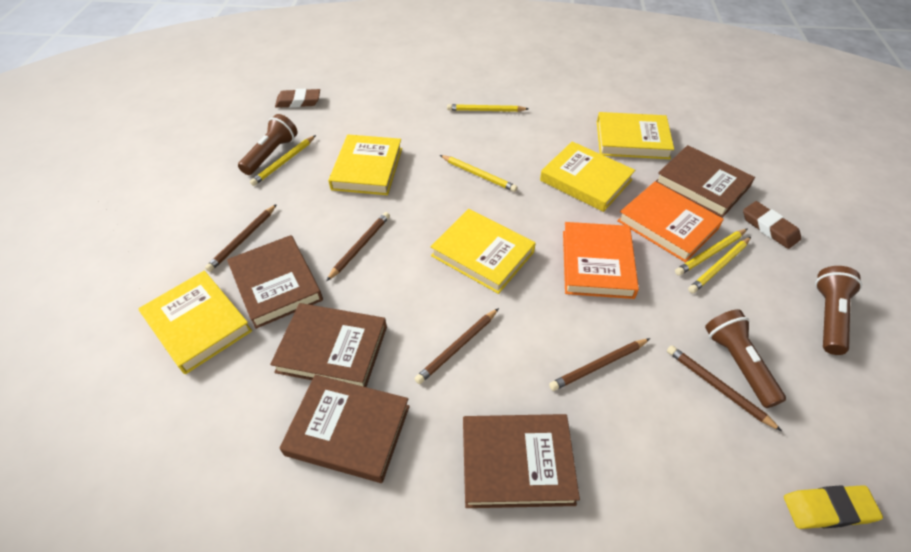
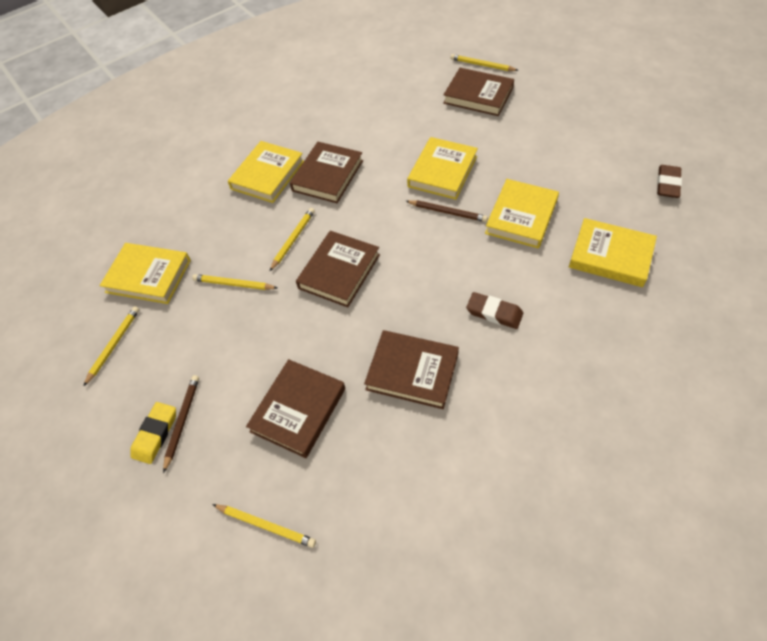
brown flashlight: 3 -> 0
brown pencil: 5 -> 2
orange book: 2 -> 0

